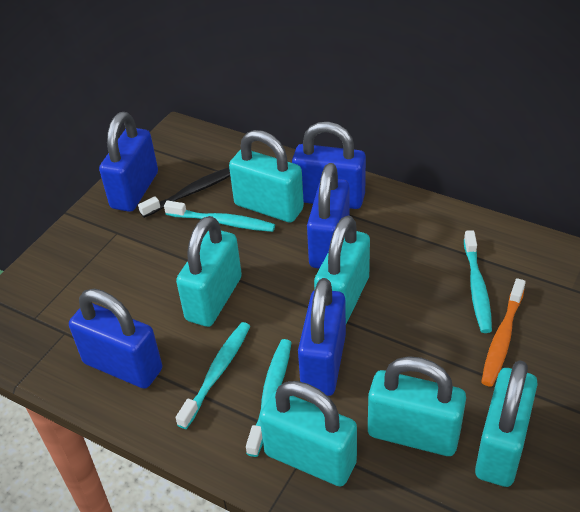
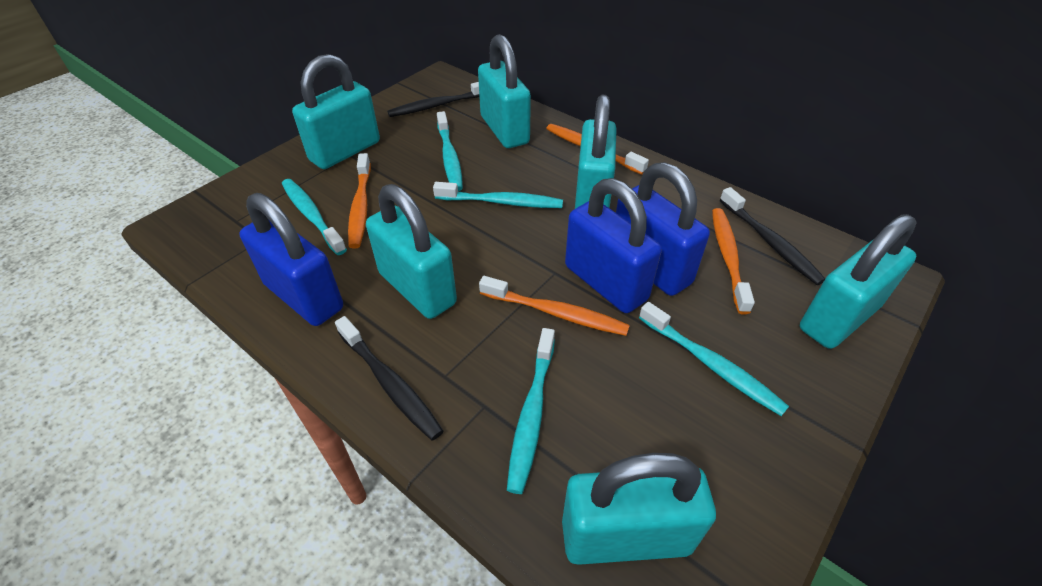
black toothbrush: 1 -> 3
blue padlock: 5 -> 3
orange toothbrush: 1 -> 4
turquoise toothbrush: 4 -> 5

